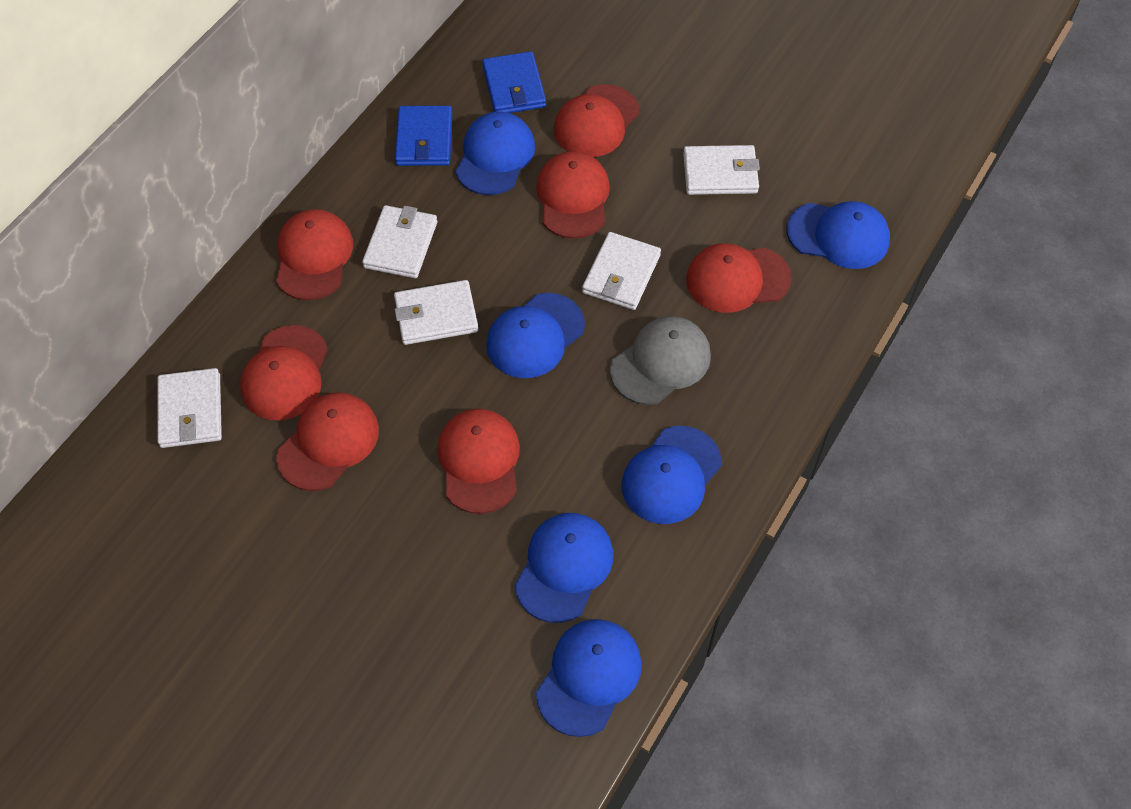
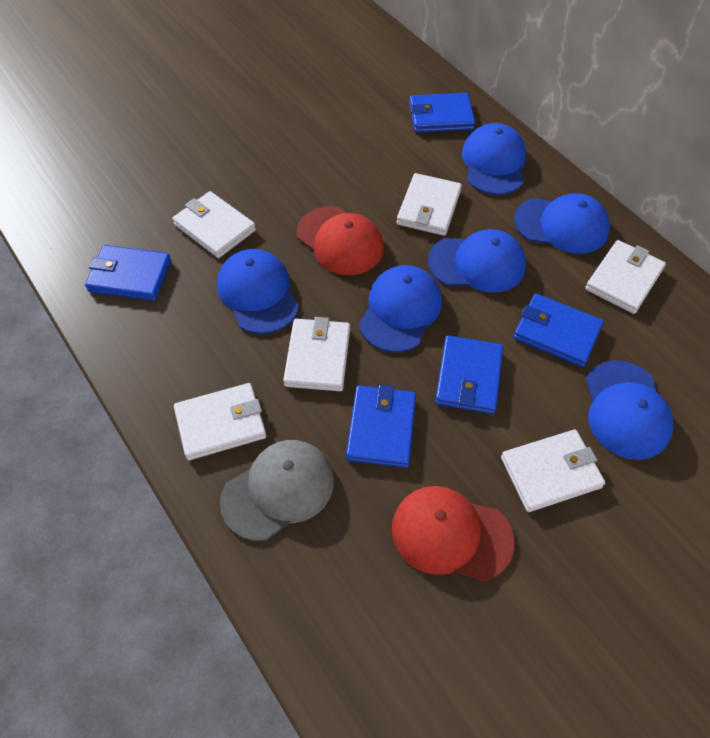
blue wallet: 2 -> 5
red cap: 7 -> 2
white wallet: 5 -> 6

